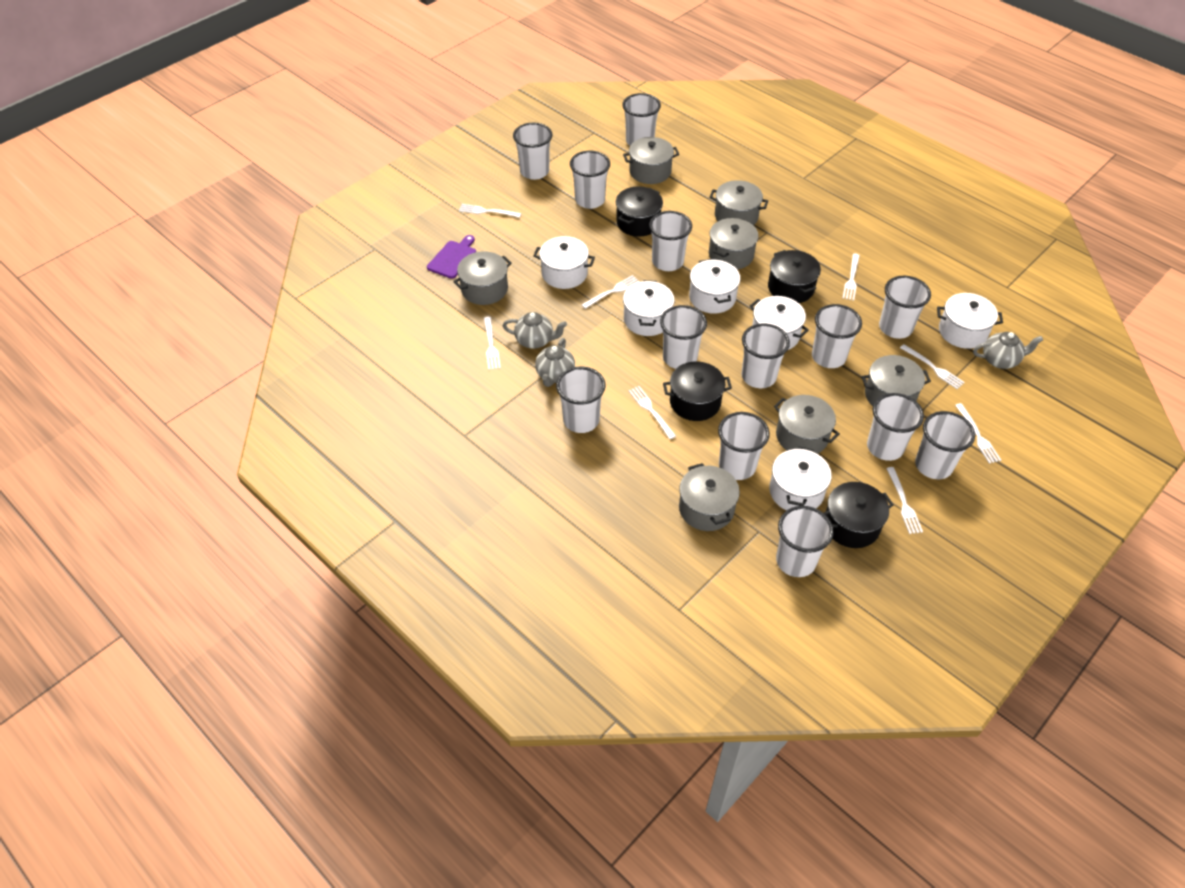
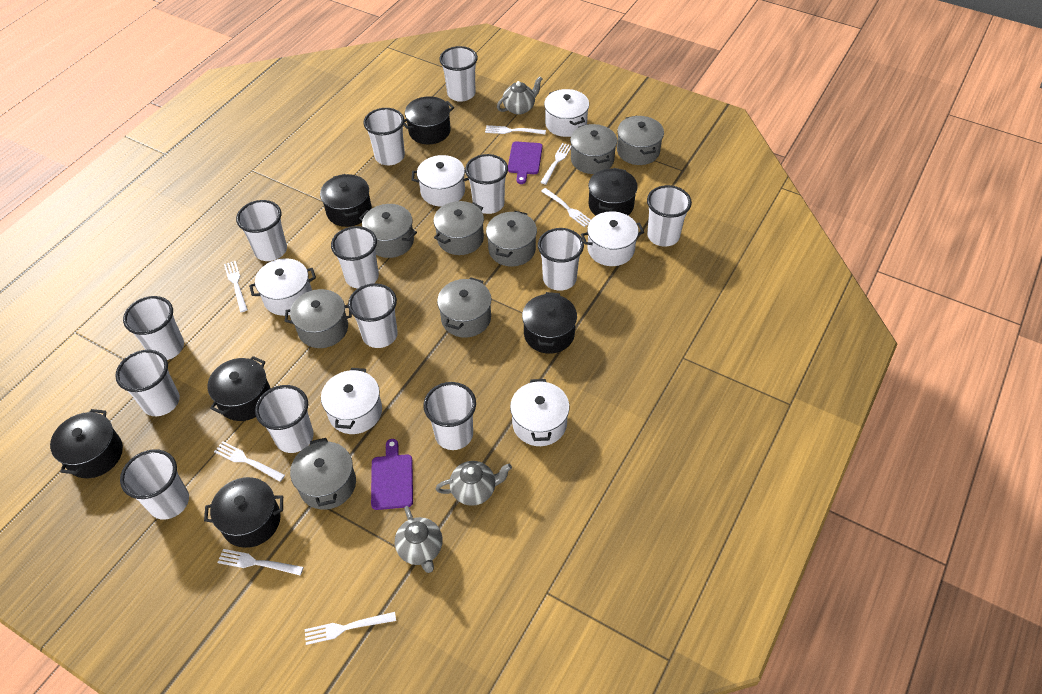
black pot: 4 -> 7
grey pot: 7 -> 8
purple cutting board: 1 -> 2
white fork: 8 -> 7

